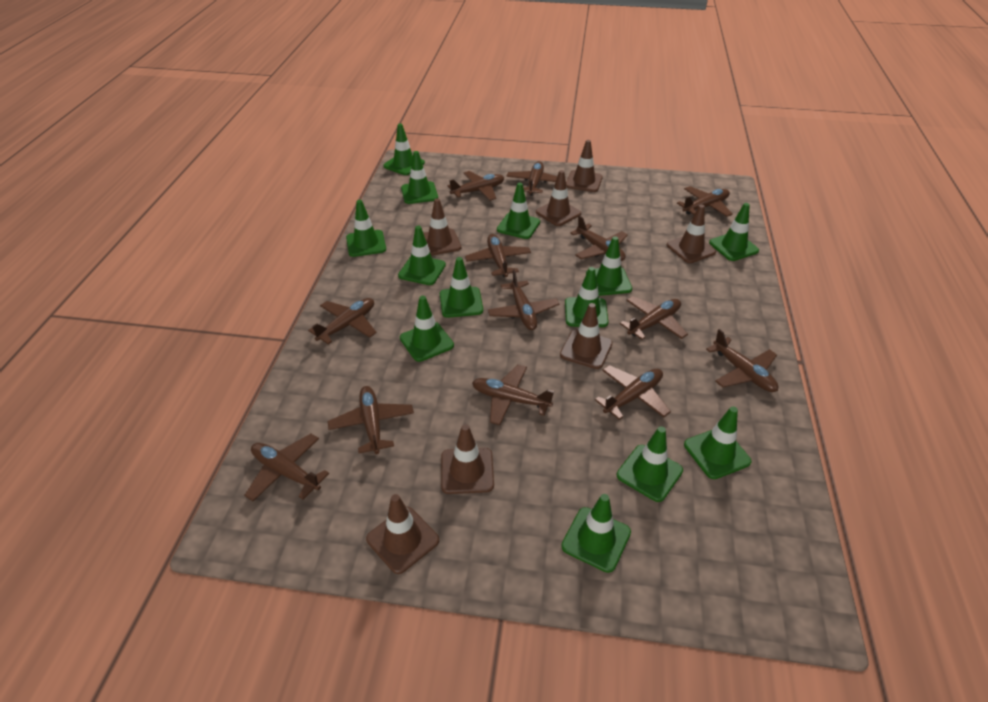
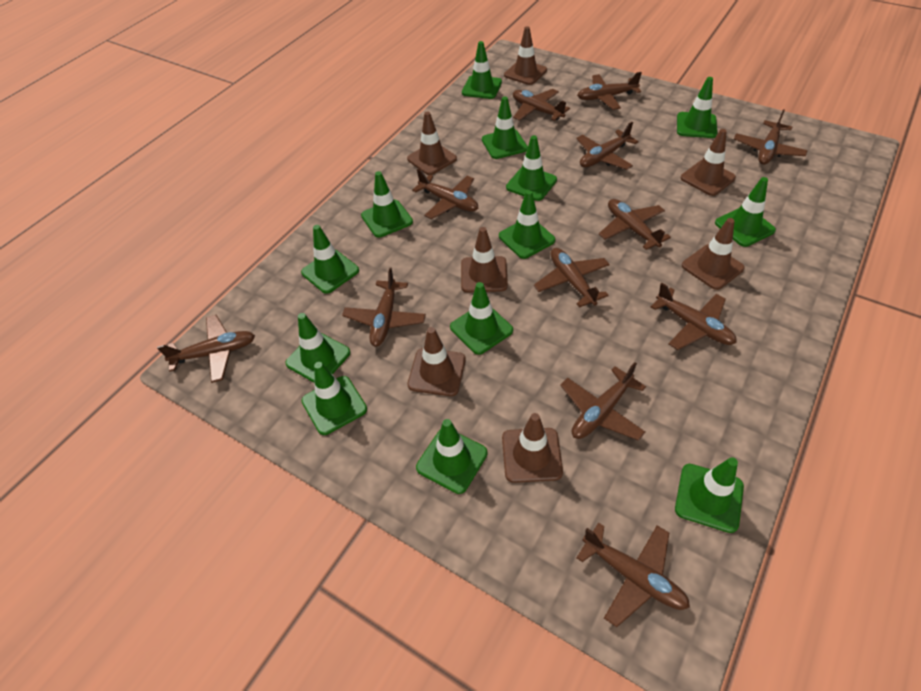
brown plane: 13 -> 12

